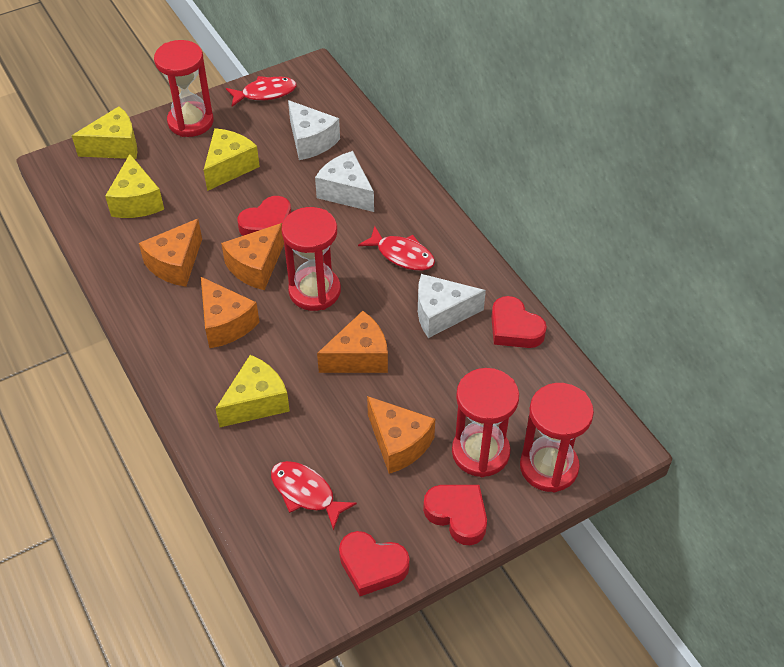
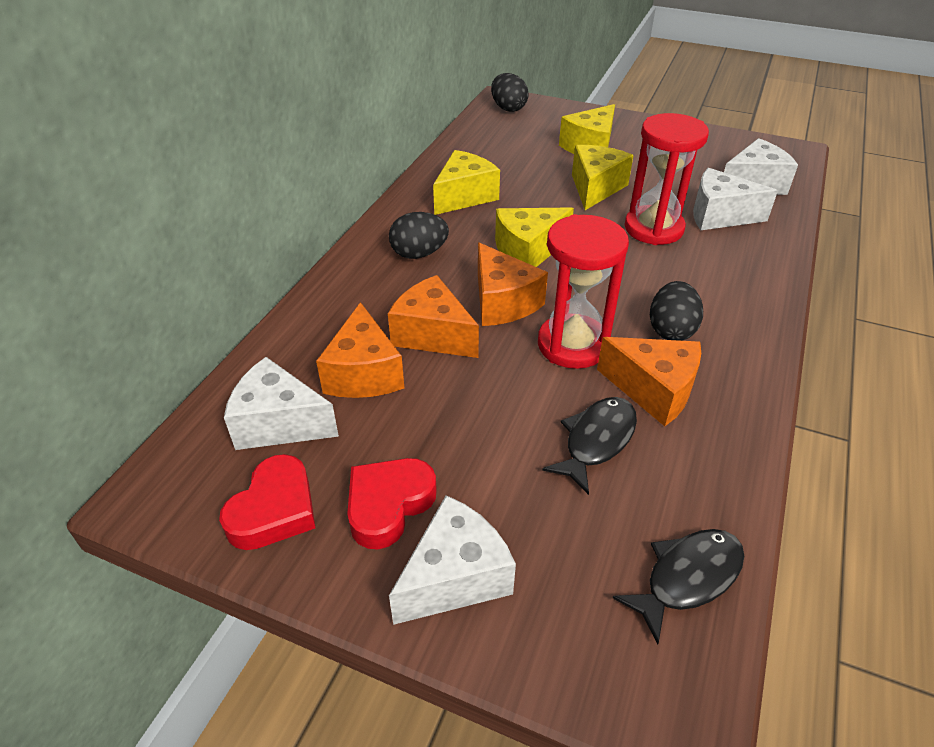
black egg: 0 -> 3
black fish: 0 -> 2
orange cheese: 5 -> 4
red fish: 3 -> 0
red heart: 4 -> 2
red hourglass: 4 -> 2
white cheese: 3 -> 4

